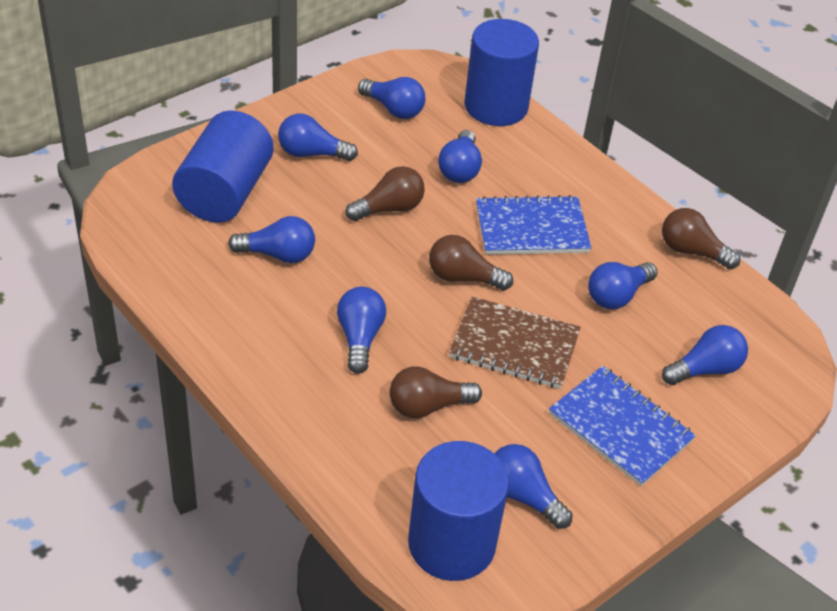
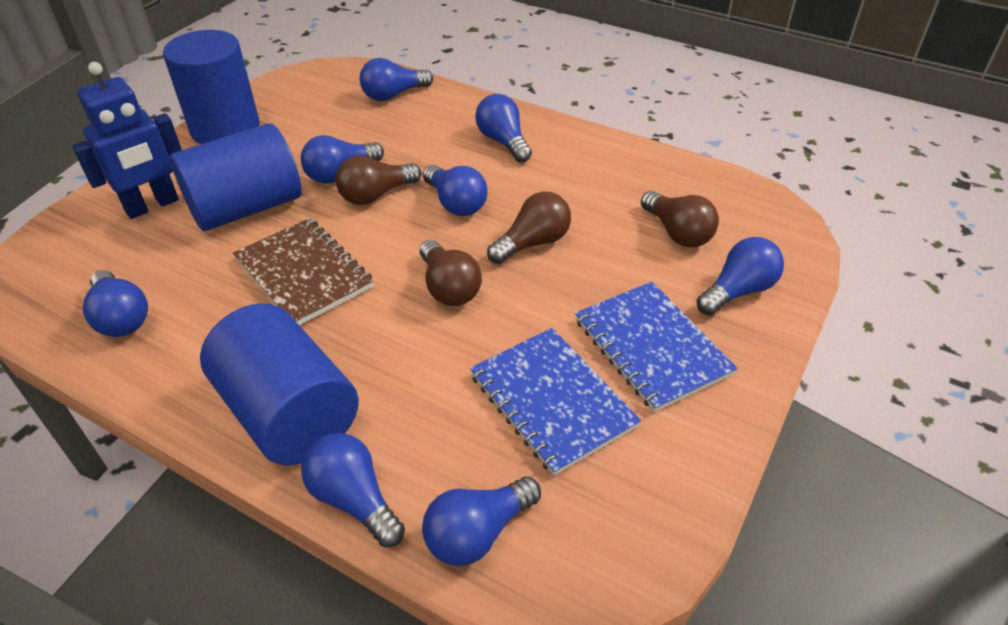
blue robot: 0 -> 1

